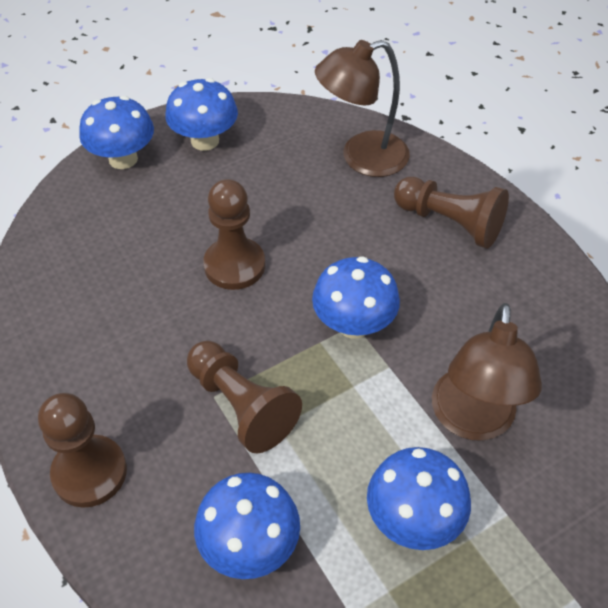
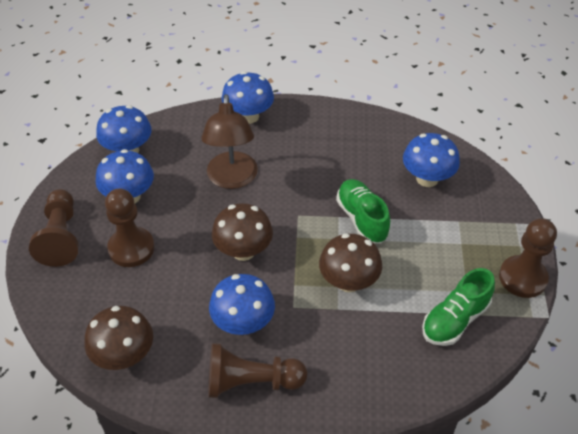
brown lamp: 2 -> 1
brown mushroom: 0 -> 3
green shoe: 0 -> 2

